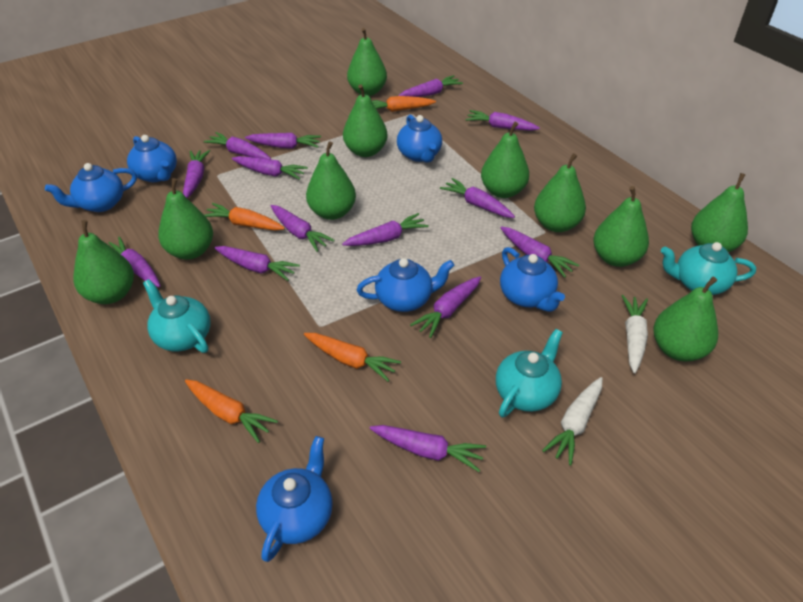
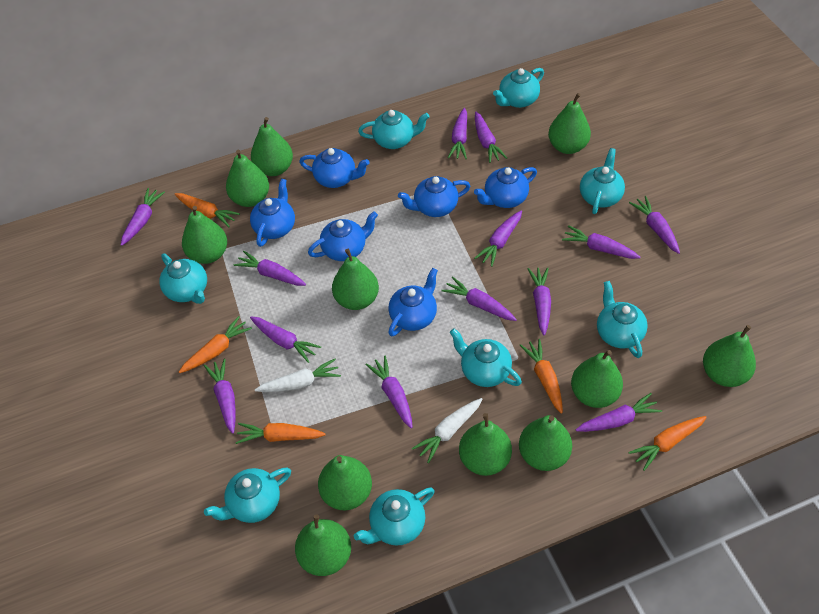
green pear: 10 -> 11
orange carrot: 4 -> 5
purple carrot: 14 -> 13
turquoise teapot: 3 -> 8

